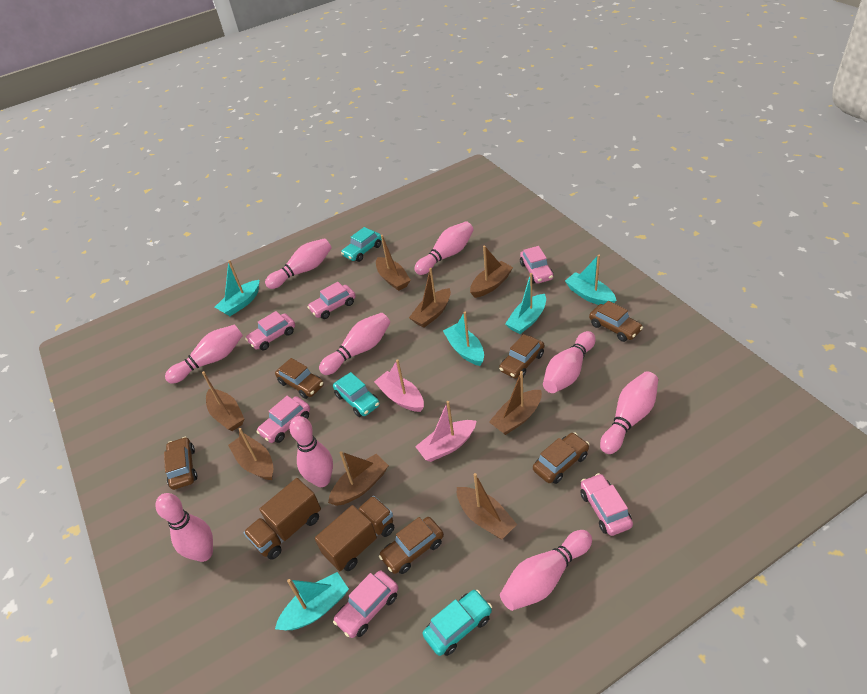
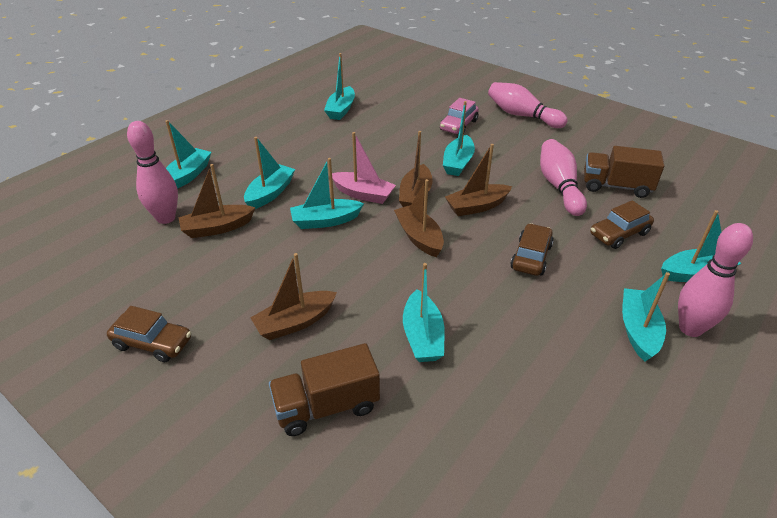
brown boat: 8 -> 5
brown car: 6 -> 3
pink boat: 2 -> 1
pink bowling pin: 9 -> 4
pink car: 6 -> 1
turquoise boat: 5 -> 8
turquoise car: 3 -> 0

